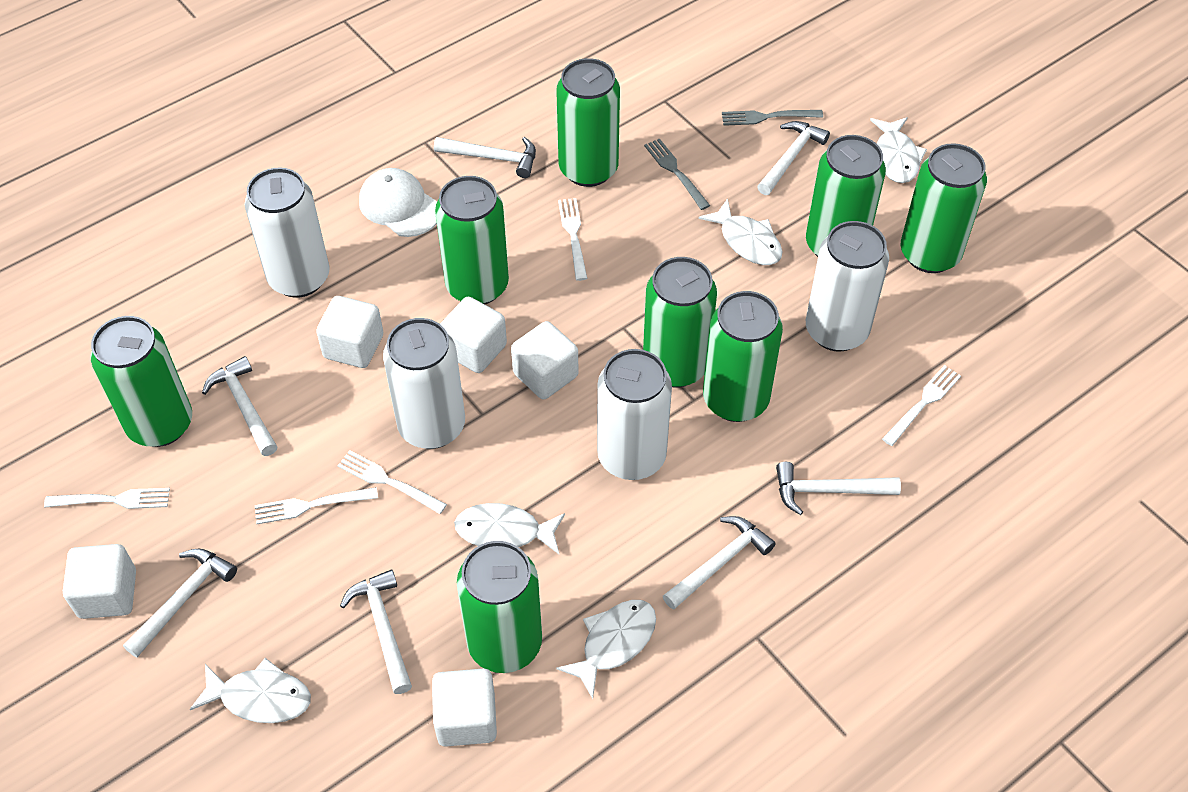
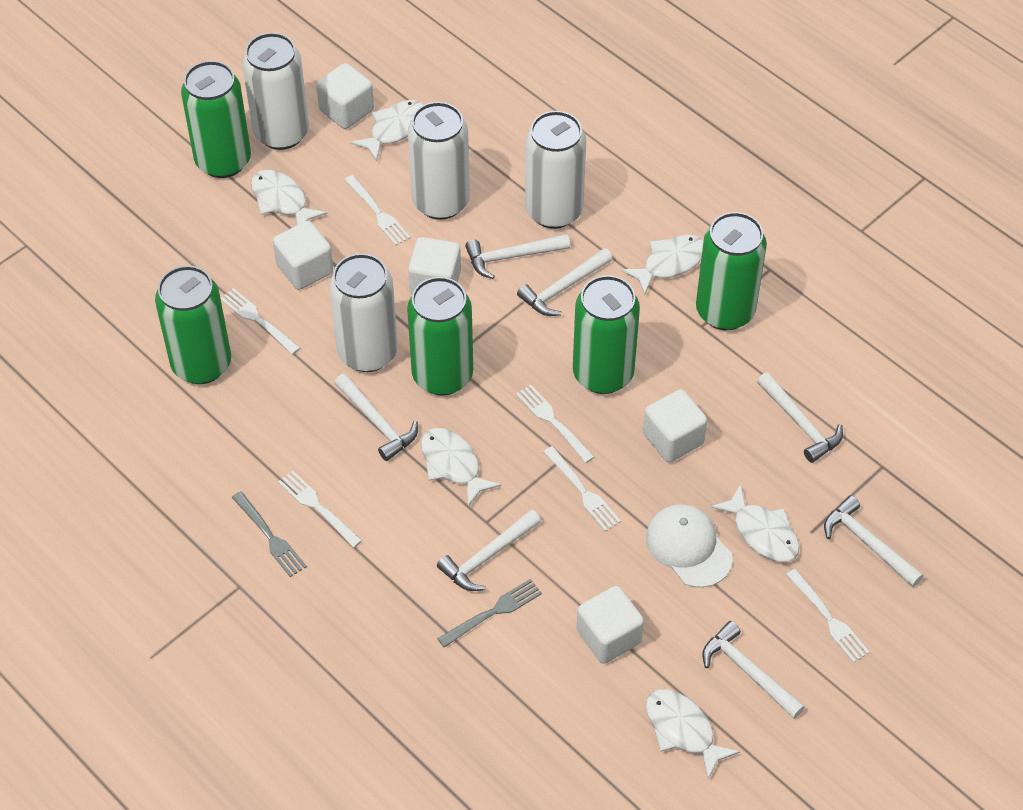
green can: 8 -> 5
white fish: 5 -> 6
white fork: 5 -> 6

